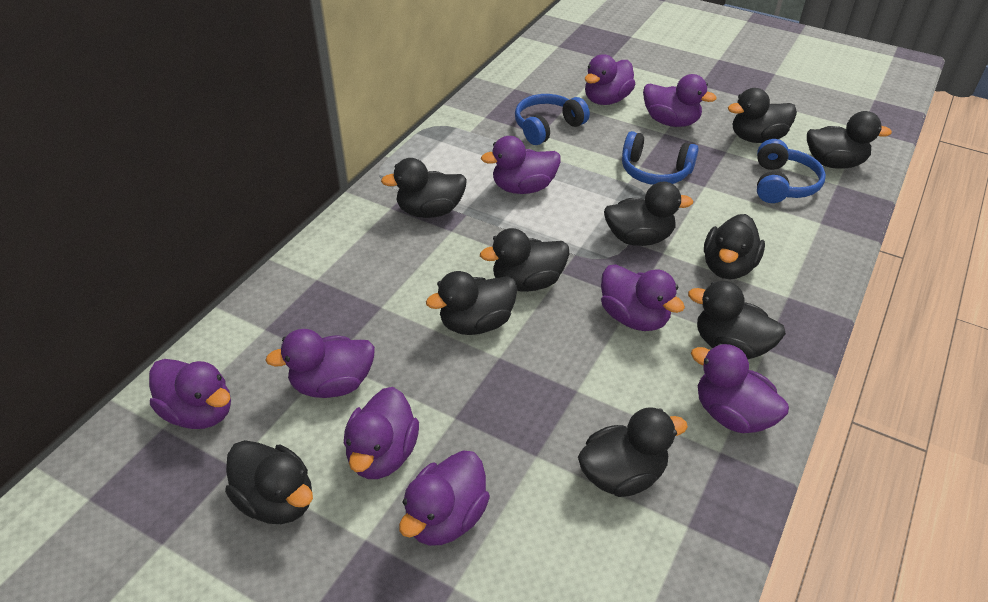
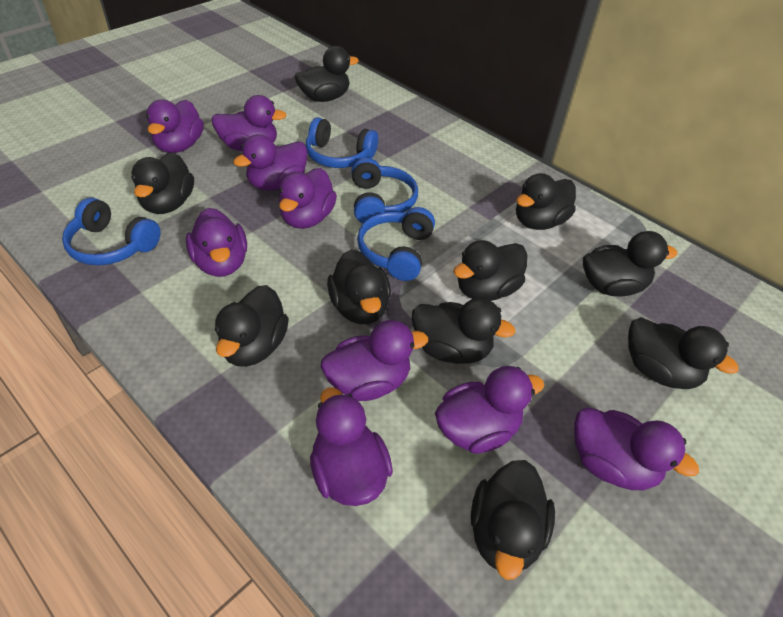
blue headphones: 3 -> 4

